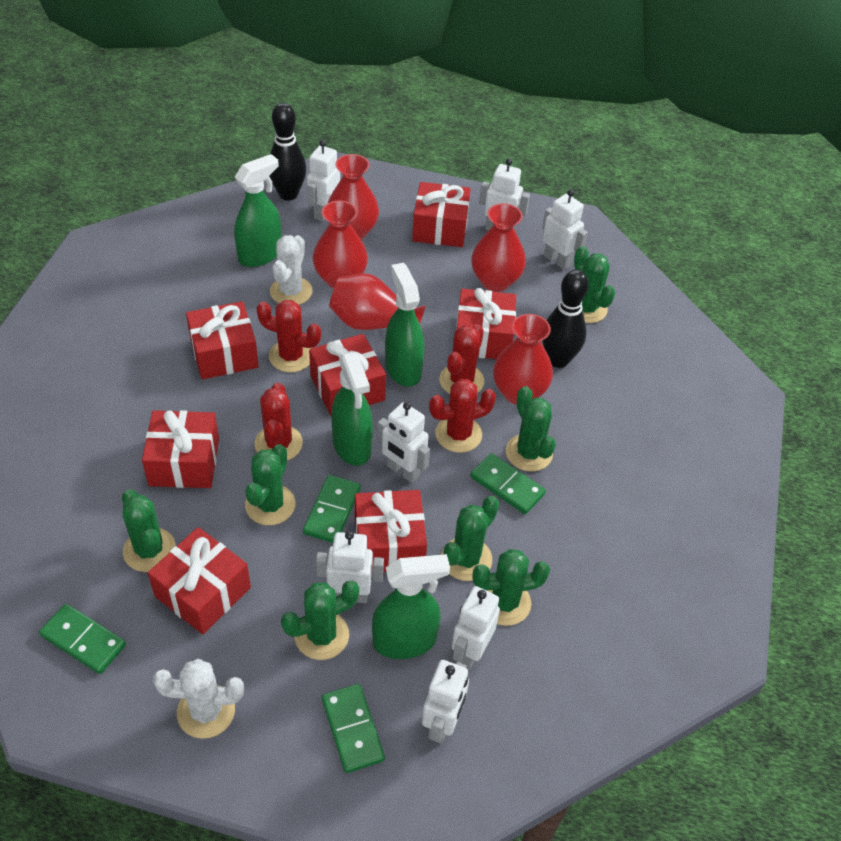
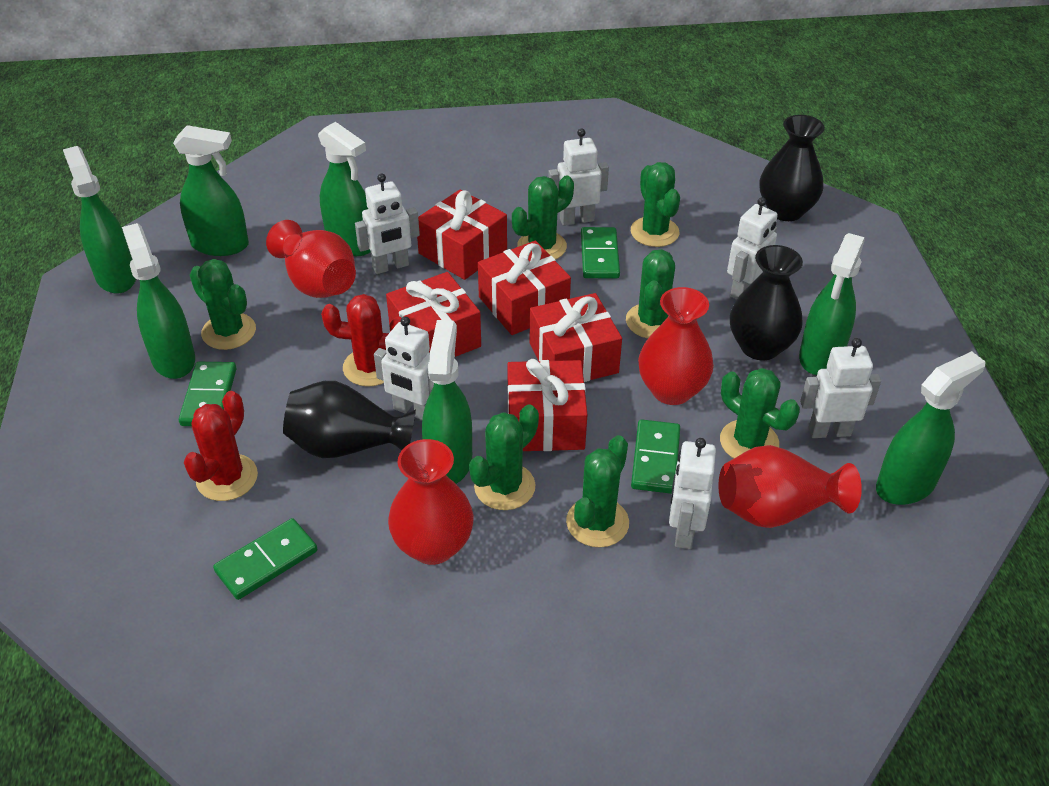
black bowling pin: 2 -> 0
black vase: 0 -> 3
green spray bottle: 4 -> 7
red cactus: 4 -> 2
red gift: 7 -> 5
red vase: 5 -> 4
white cactus: 2 -> 0
white robot: 7 -> 6

